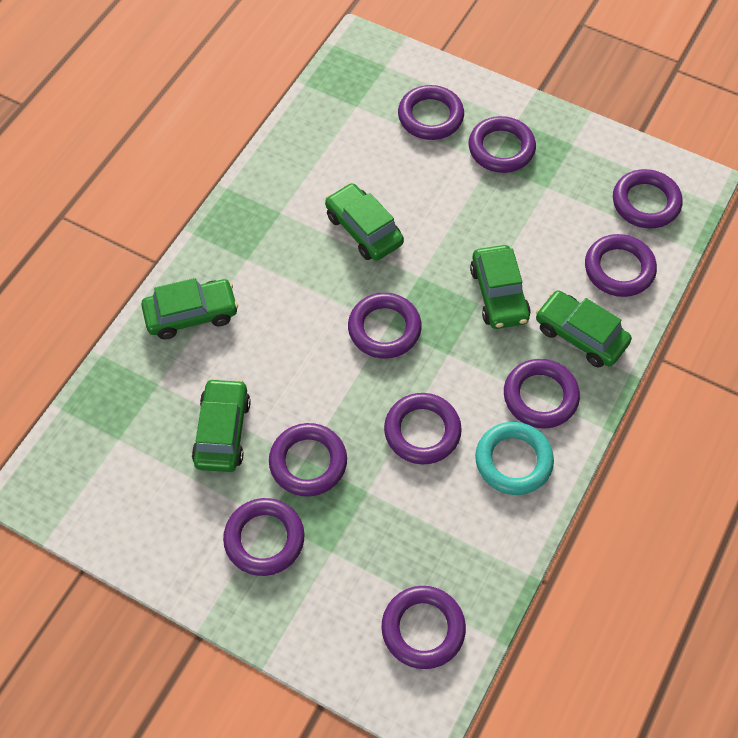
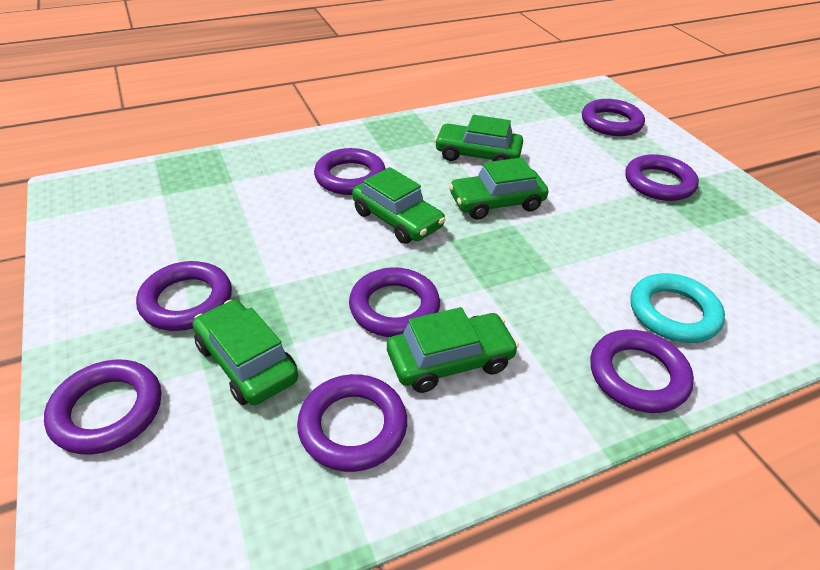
purple ring: 10 -> 8

